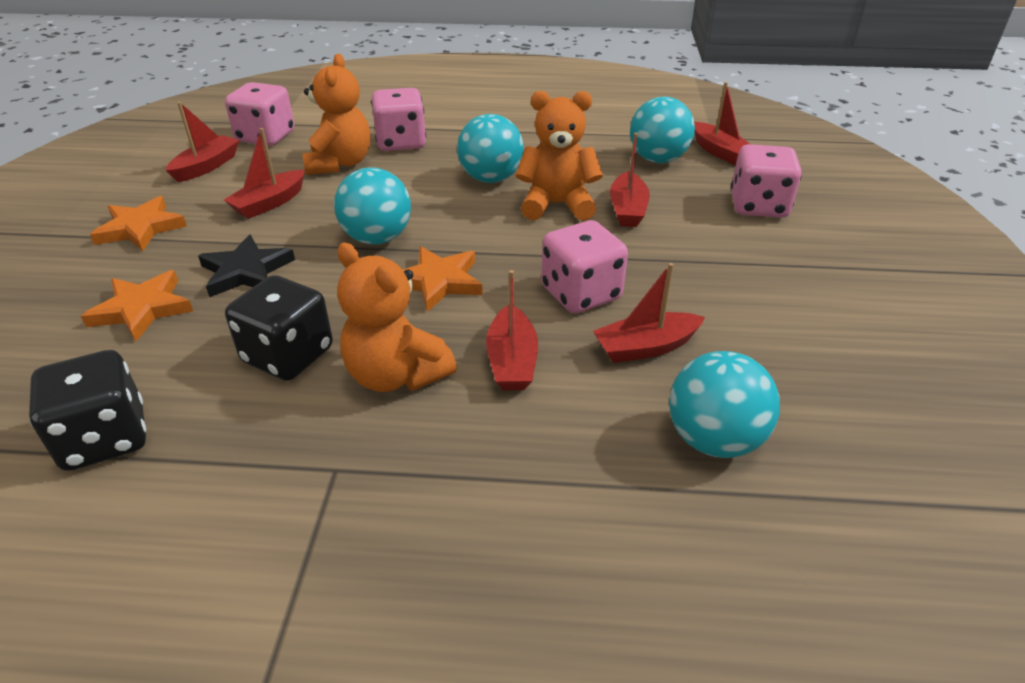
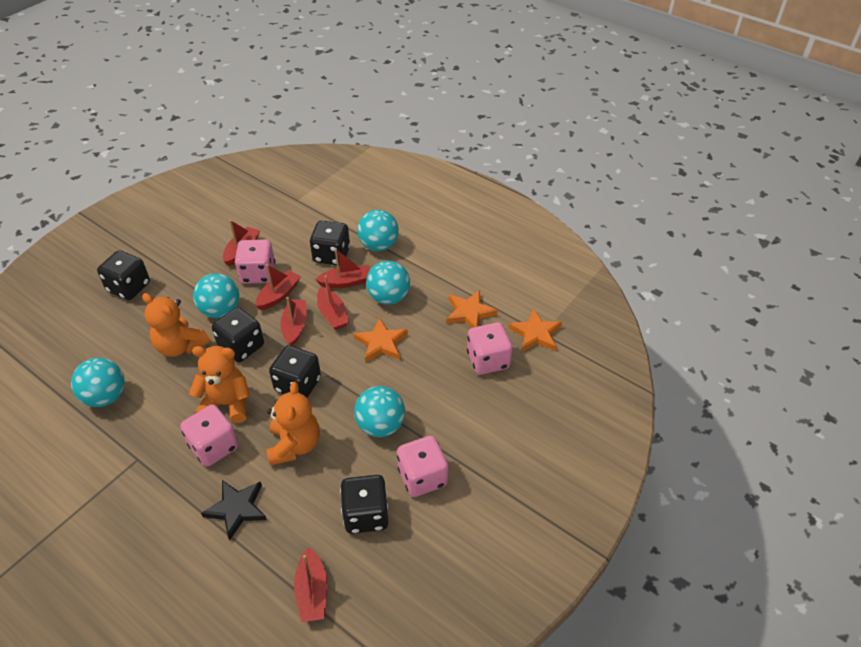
black dice: 2 -> 5
turquoise ball: 4 -> 5

